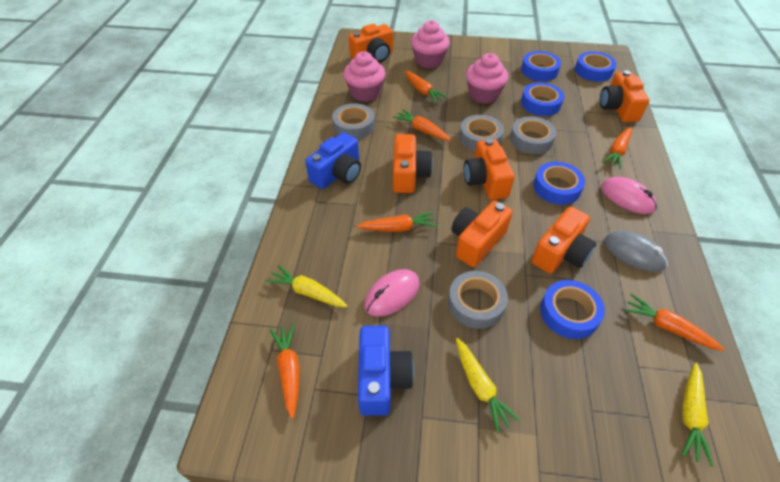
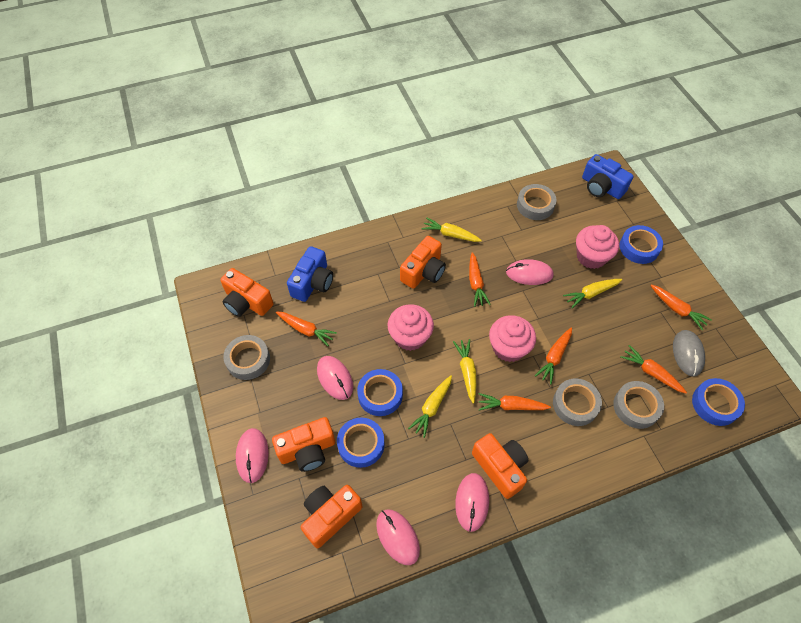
blue tape: 5 -> 4
orange camera: 6 -> 5
pink mouse: 2 -> 5
yellow carrot: 3 -> 4

